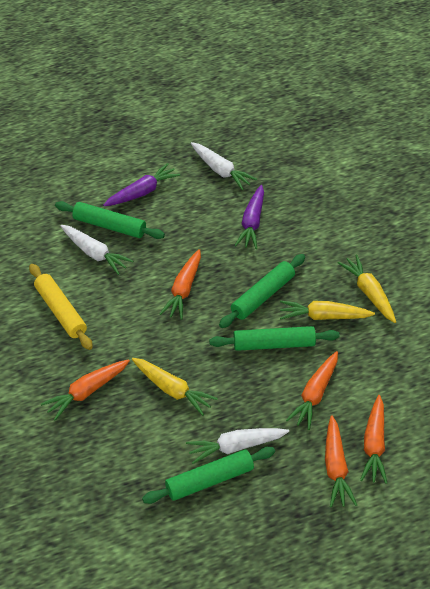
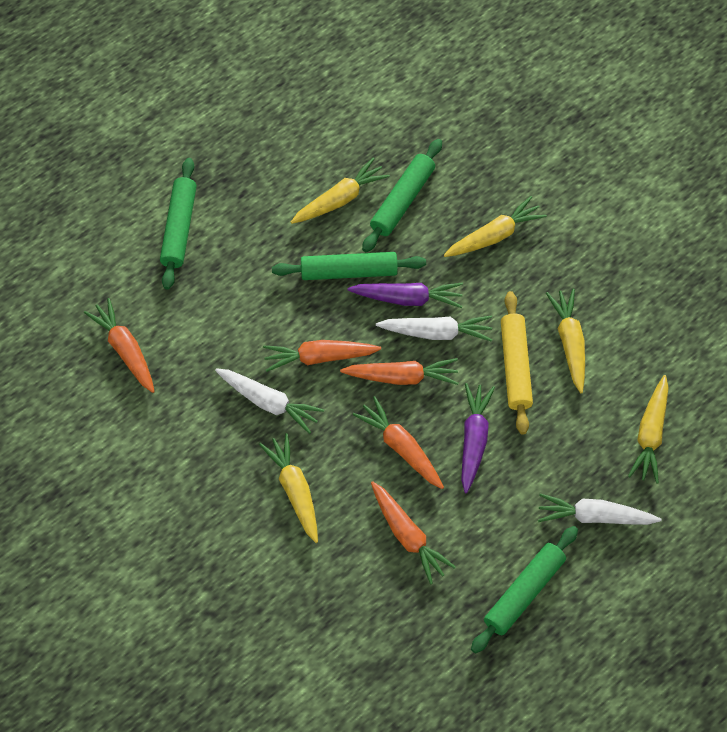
yellow carrot: 3 -> 5

